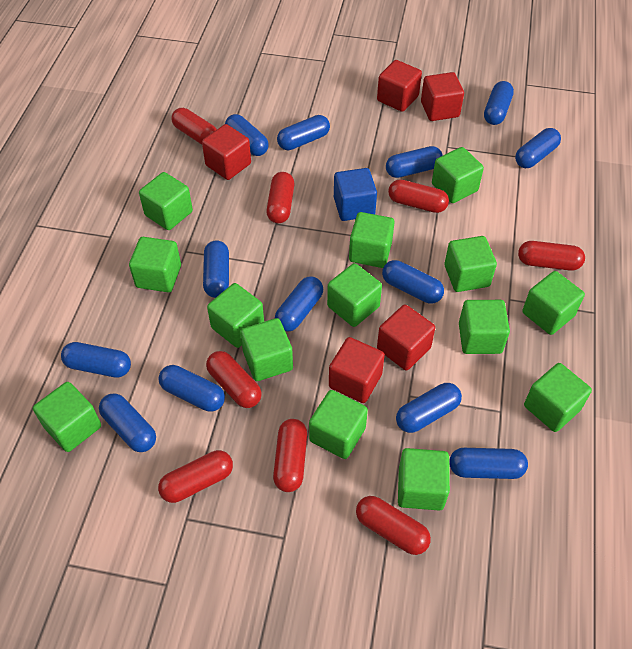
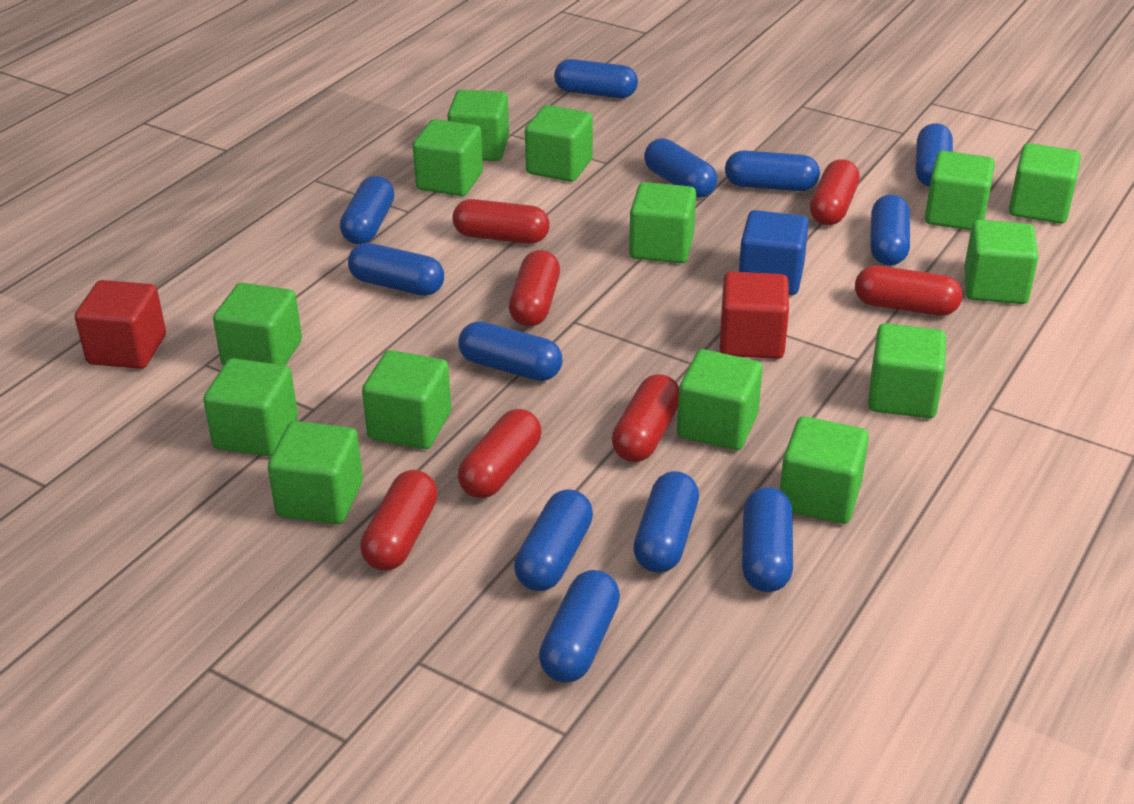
blue capsule: 13 -> 12
red capsule: 8 -> 7
red cube: 5 -> 2

